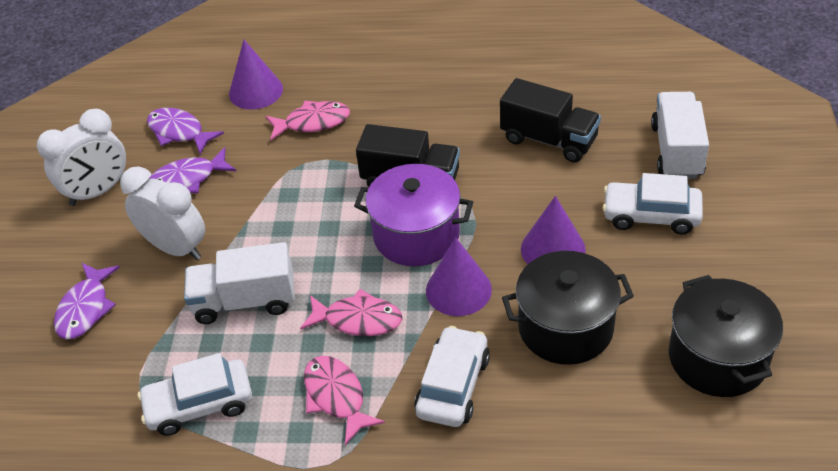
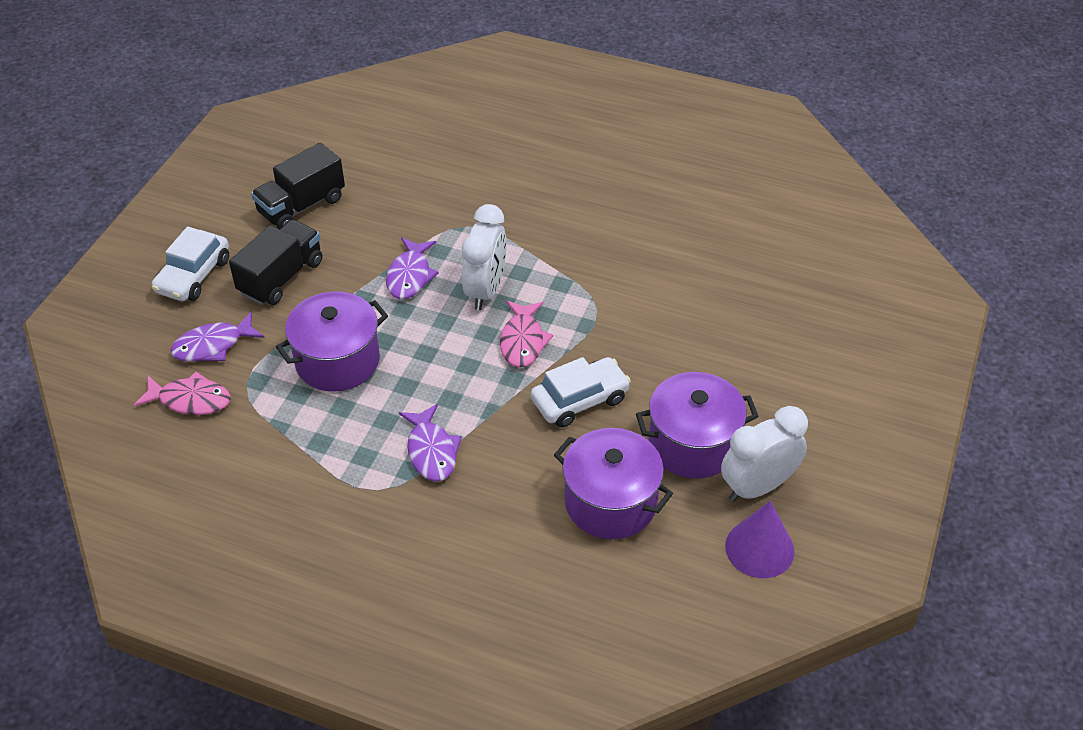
black pot: 2 -> 0
pink fish: 3 -> 2
purple cone: 3 -> 1
purple pot: 1 -> 3
white car: 3 -> 2
white truck: 2 -> 0

